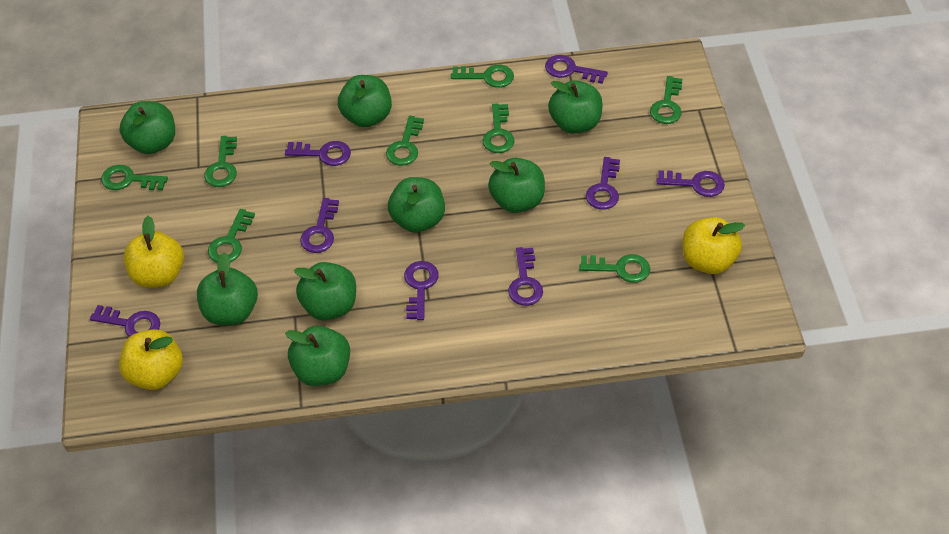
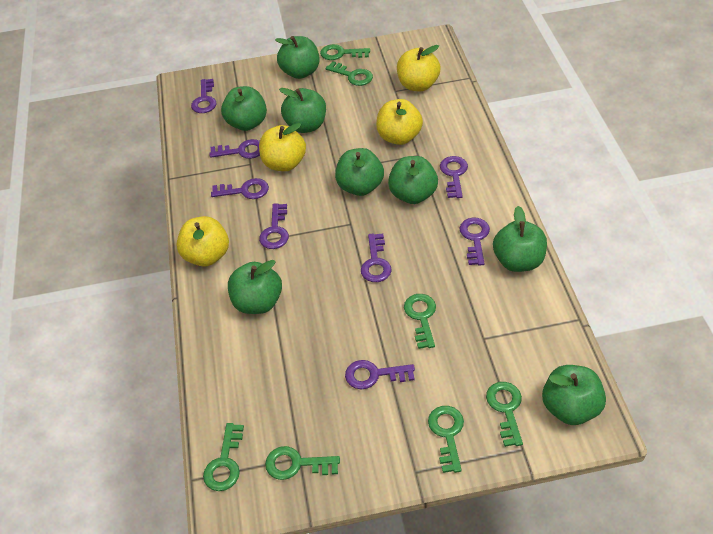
green key: 8 -> 7
yellow apple: 3 -> 4

